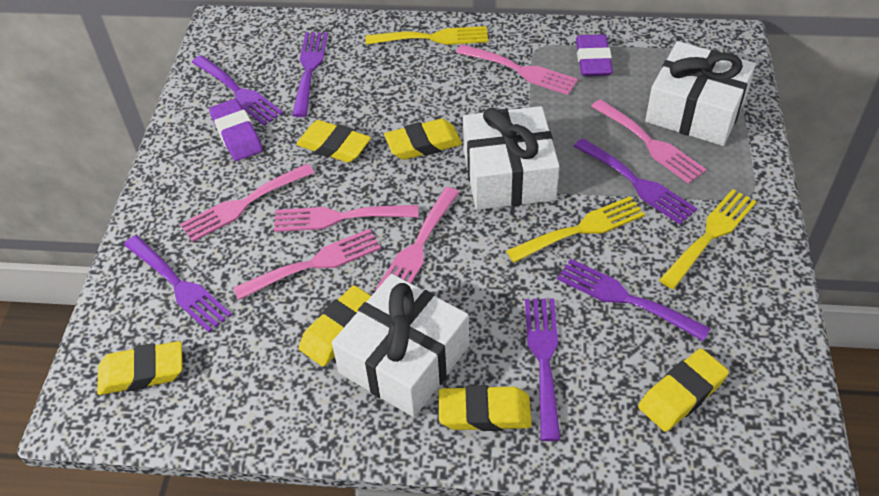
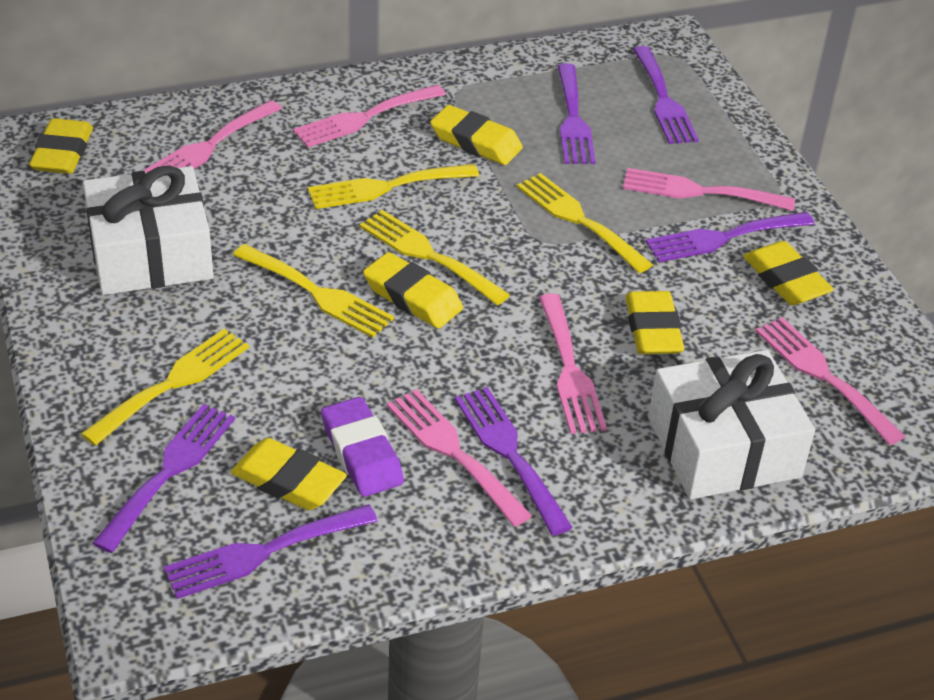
purple eraser: 2 -> 1
white gift: 3 -> 2
yellow fork: 3 -> 5

